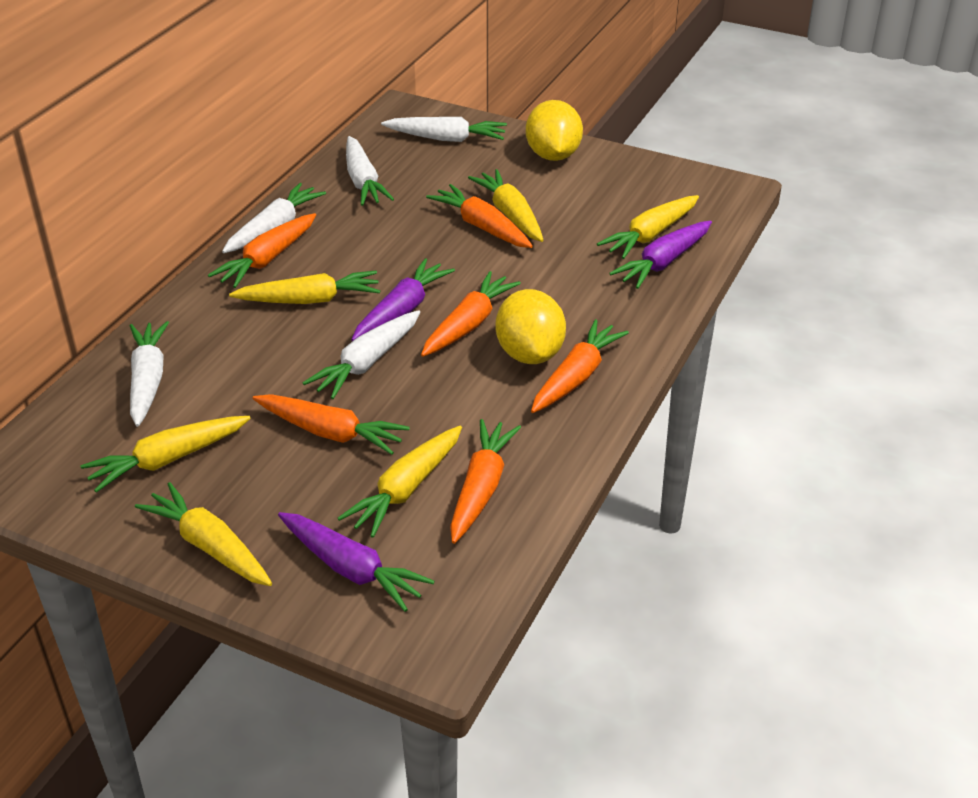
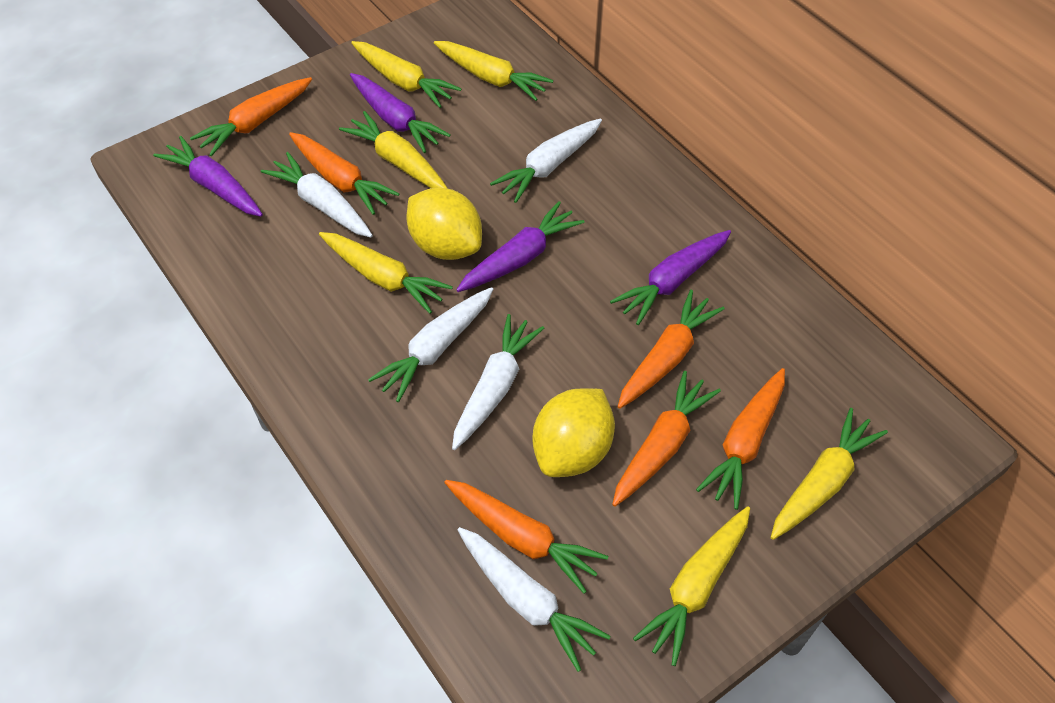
purple carrot: 3 -> 4

